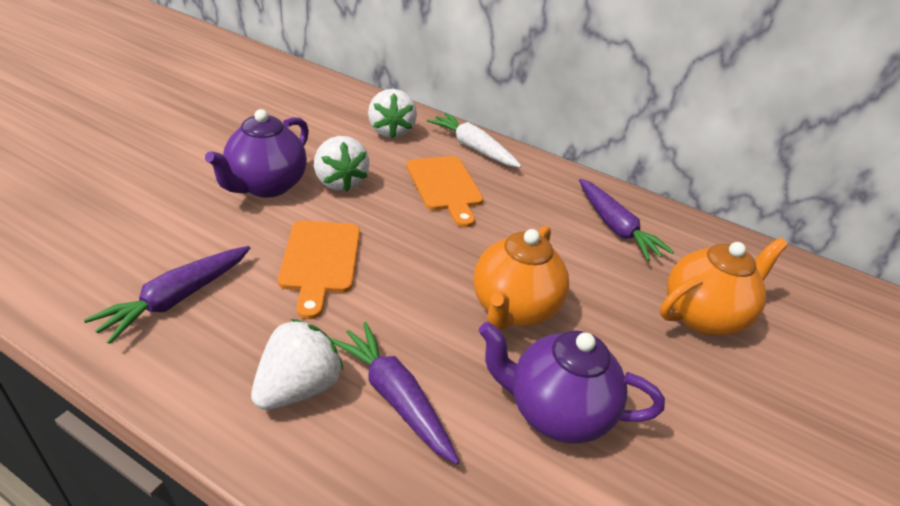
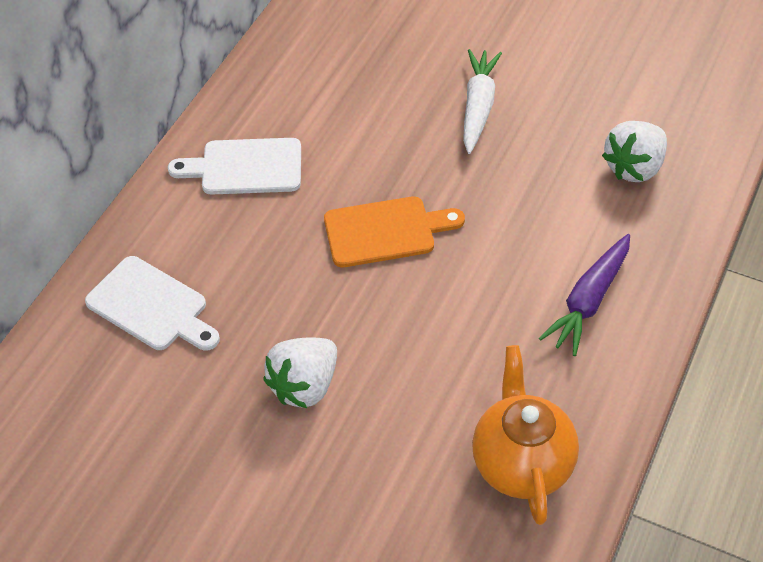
orange cutting board: 2 -> 1
orange teapot: 2 -> 1
purple carrot: 3 -> 1
purple teapot: 2 -> 0
white cutting board: 0 -> 2
white strawberry: 3 -> 2

